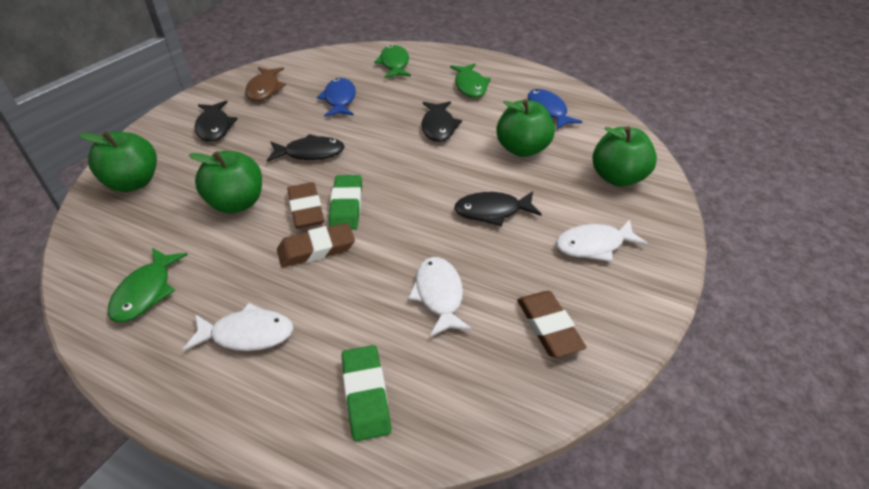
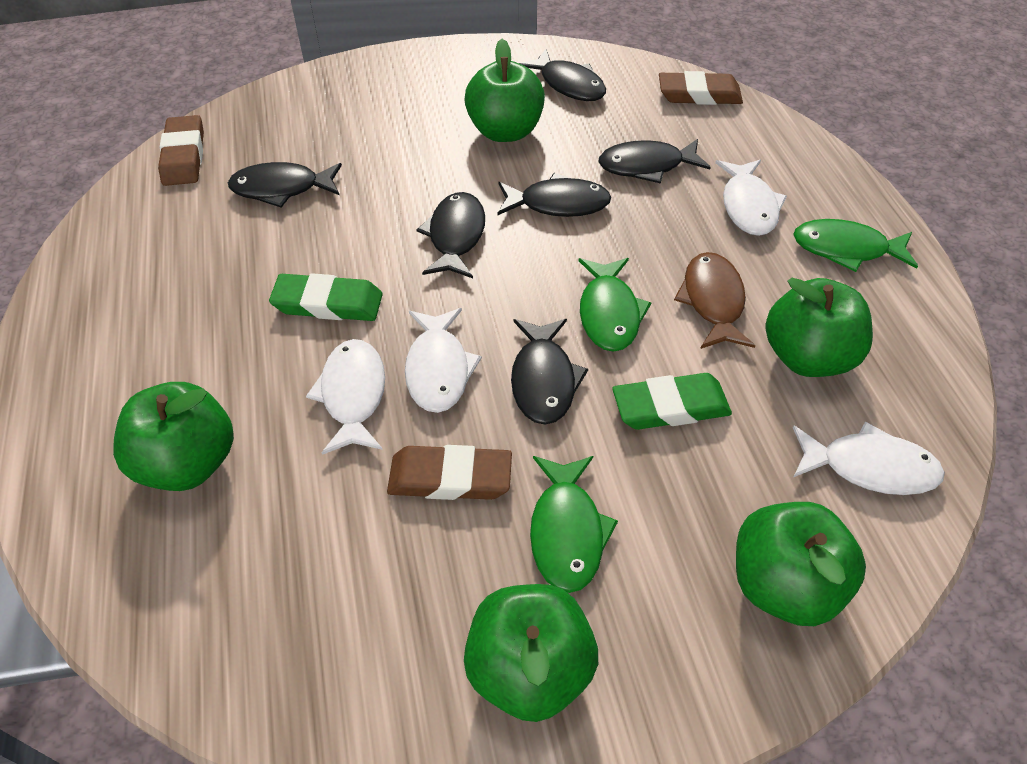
black fish: 4 -> 6
blue fish: 2 -> 0
green apple: 4 -> 5
white fish: 3 -> 4

